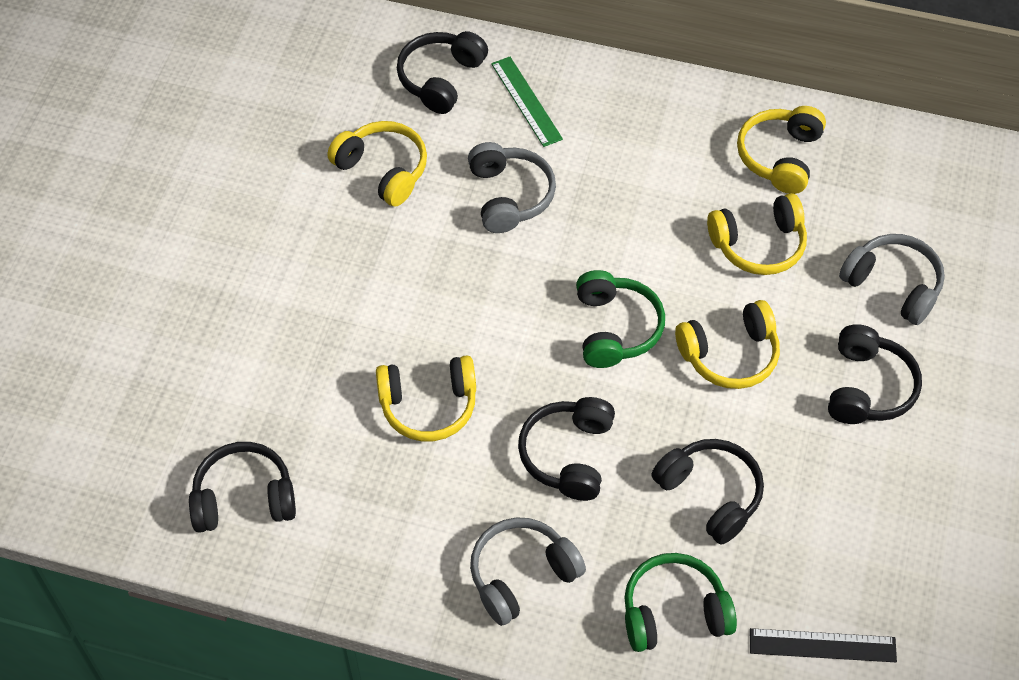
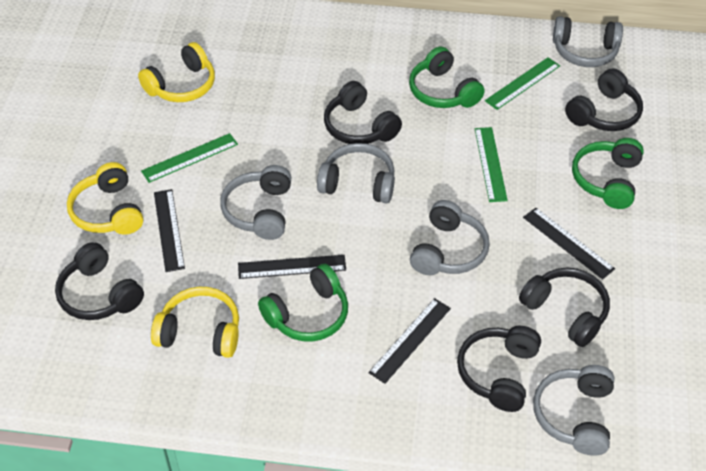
black ruler: 1 -> 4
green headphones: 2 -> 3
green ruler: 1 -> 3
grey headphones: 3 -> 5
yellow headphones: 5 -> 3

